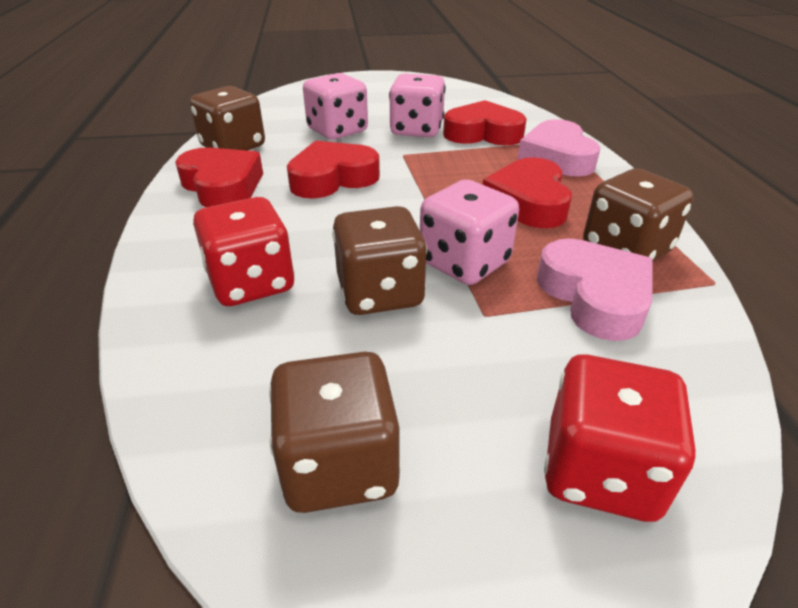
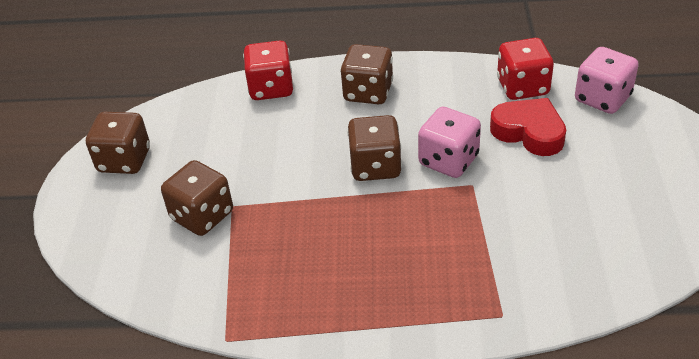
pink dice: 3 -> 2
pink heart: 2 -> 0
red heart: 4 -> 1

